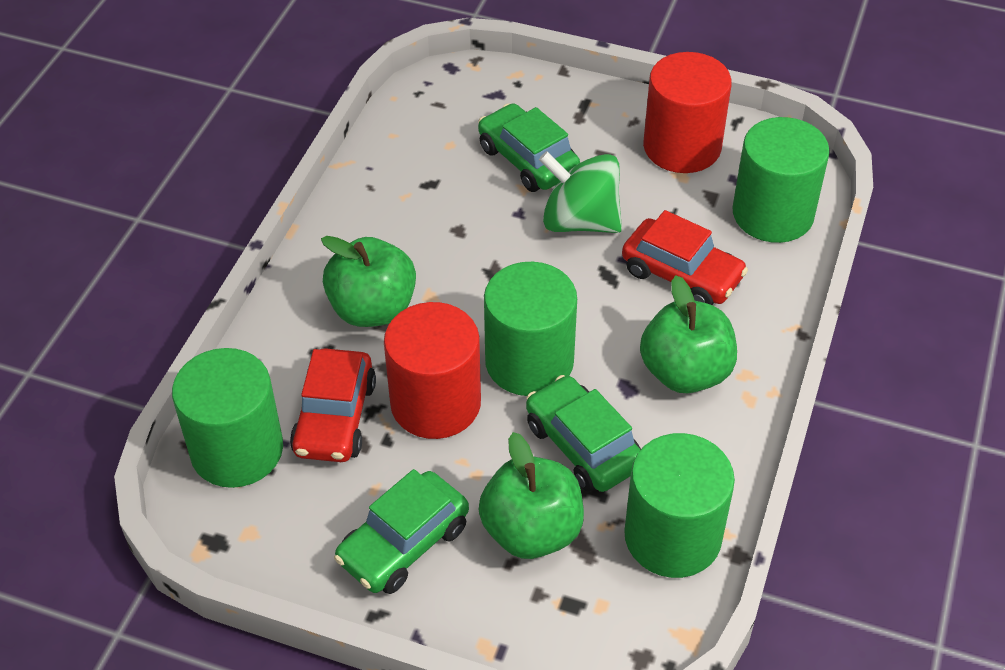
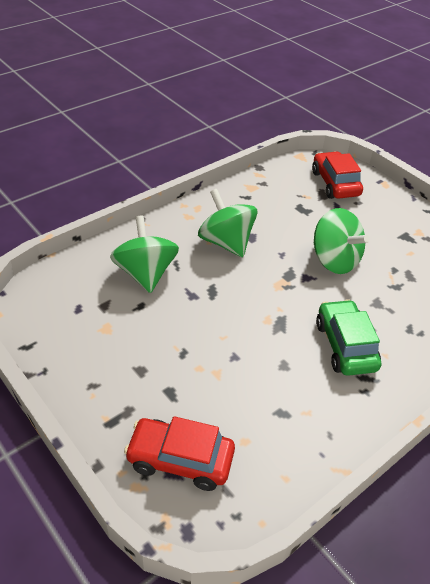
green apple: 3 -> 0
green car: 3 -> 1
green cylinder: 4 -> 0
green spinning top: 1 -> 3
red cylinder: 2 -> 0

